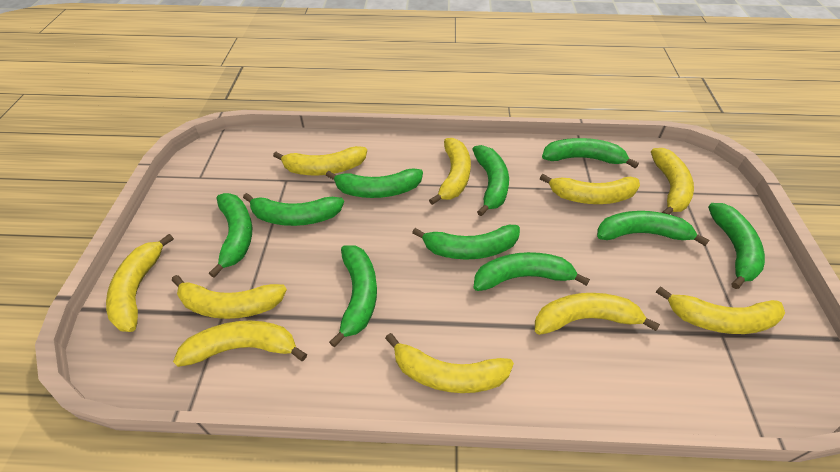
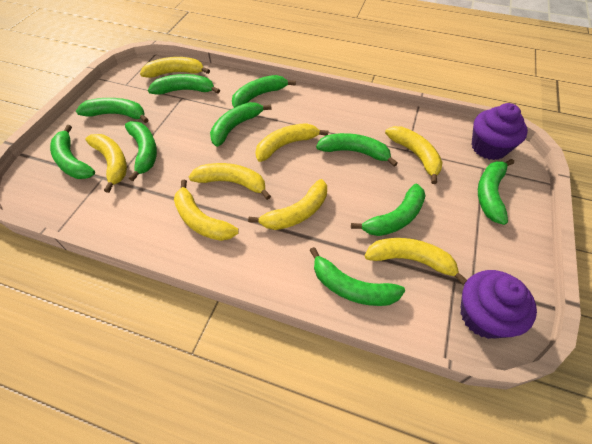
purple cupcake: 0 -> 2
yellow banana: 10 -> 8

